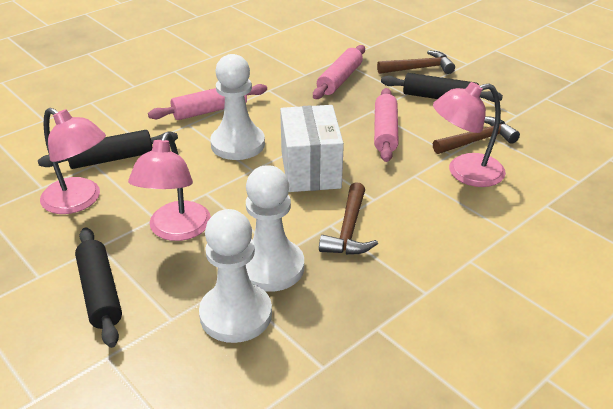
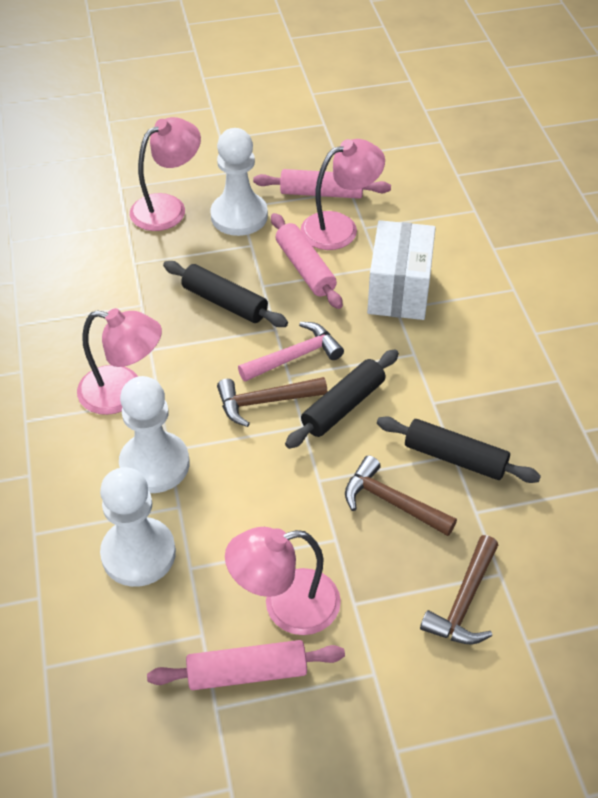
pink hammer: 0 -> 1
pink lamp: 3 -> 4

